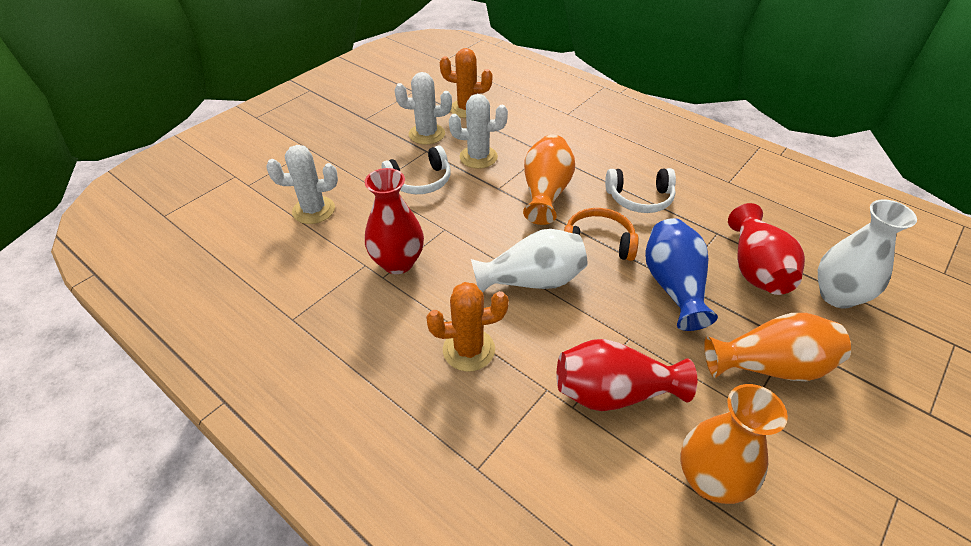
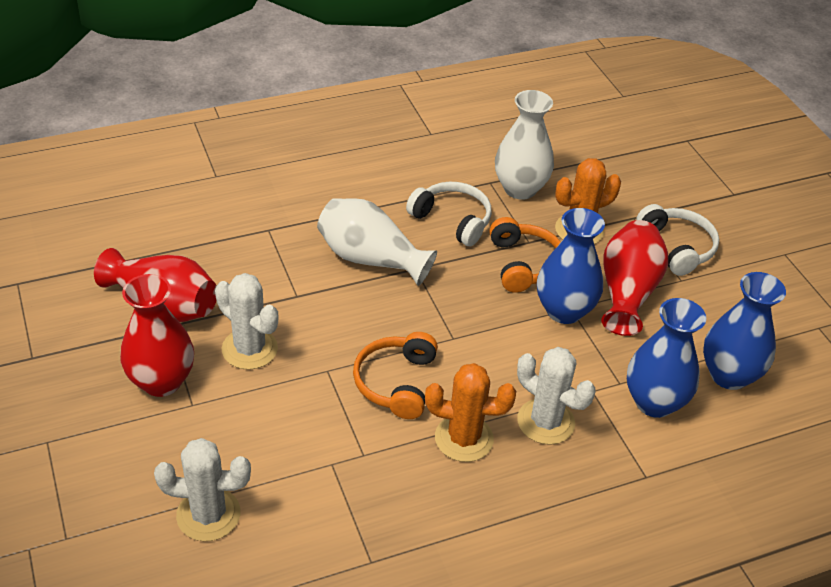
blue vase: 1 -> 3
orange headphones: 1 -> 2
orange vase: 3 -> 0

